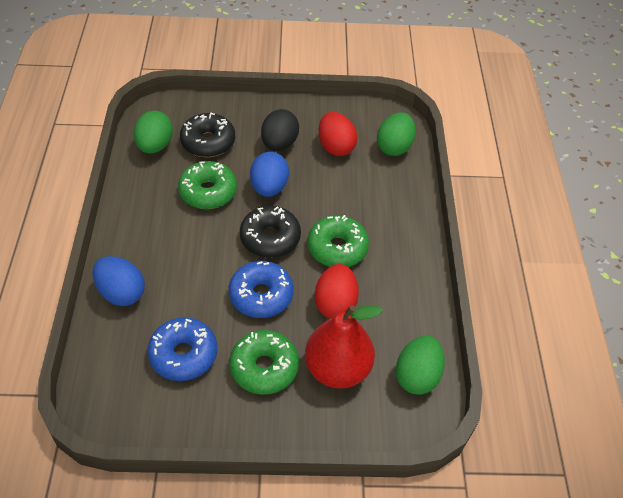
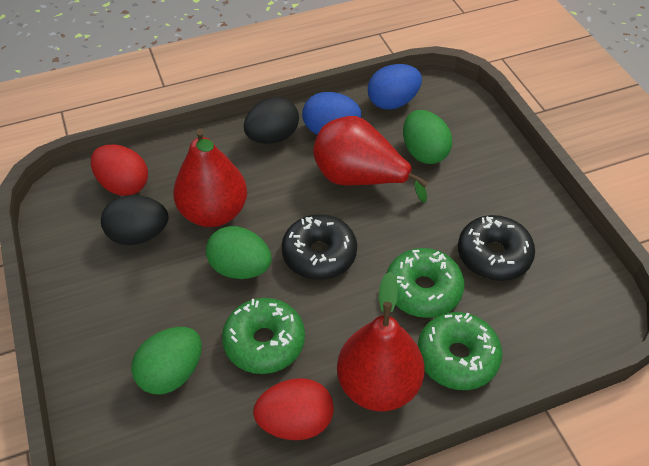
black egg: 1 -> 2
blue donut: 2 -> 0
red pear: 1 -> 3

